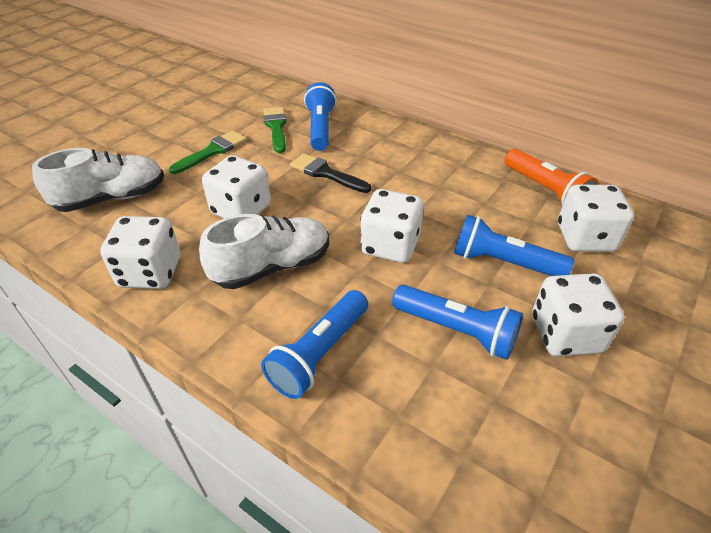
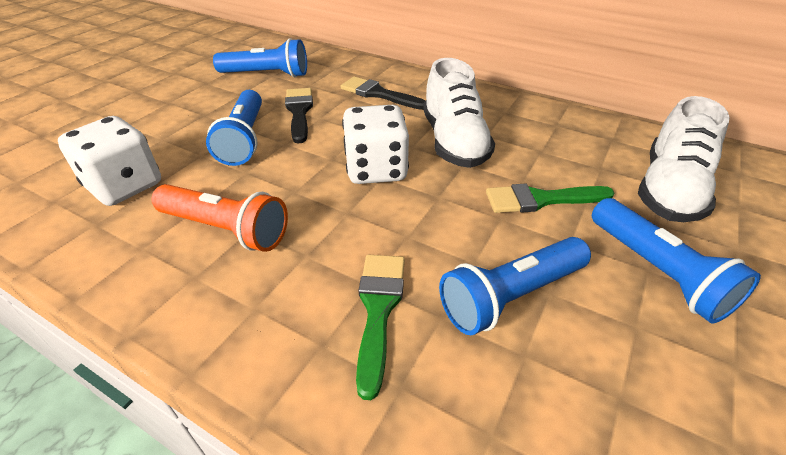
black brush: 1 -> 2
white dice: 5 -> 2

